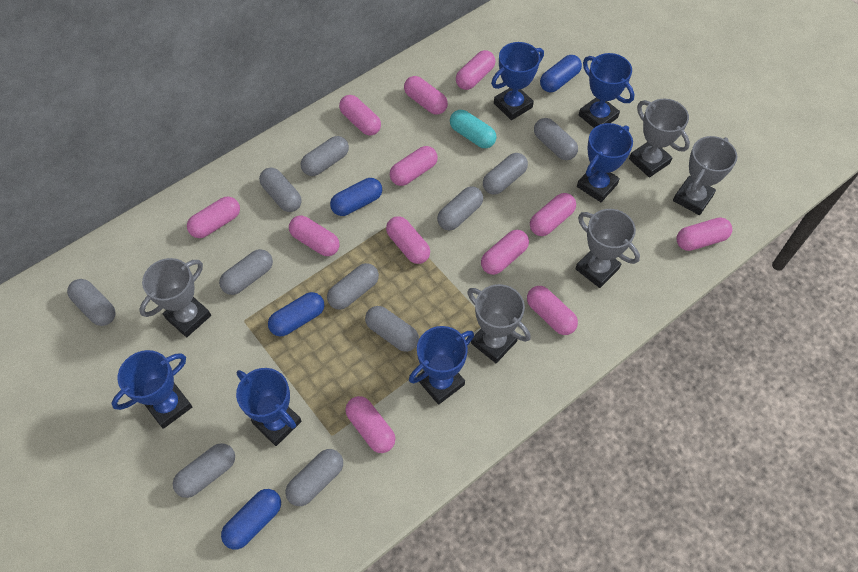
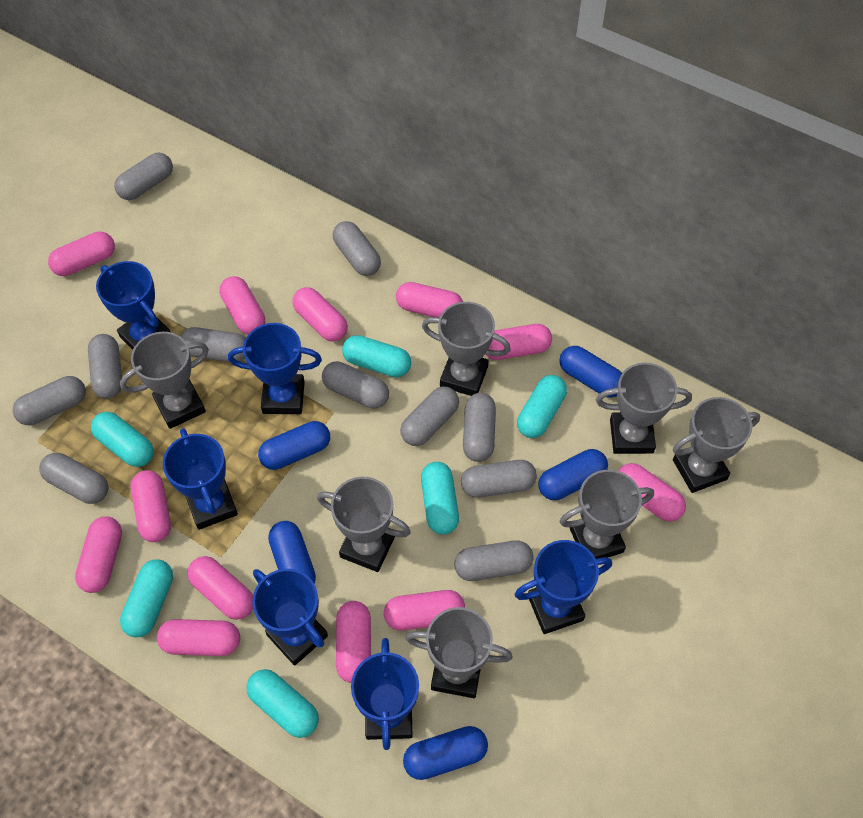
blue capsule: 4 -> 5
grey trophy: 5 -> 7
turquoise capsule: 1 -> 6

